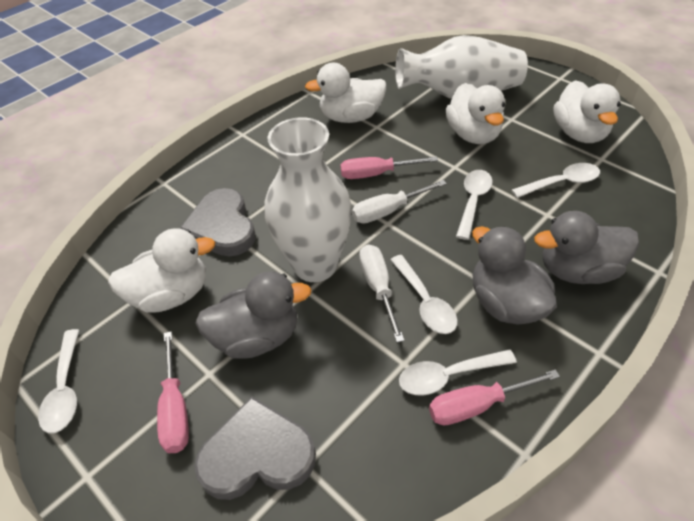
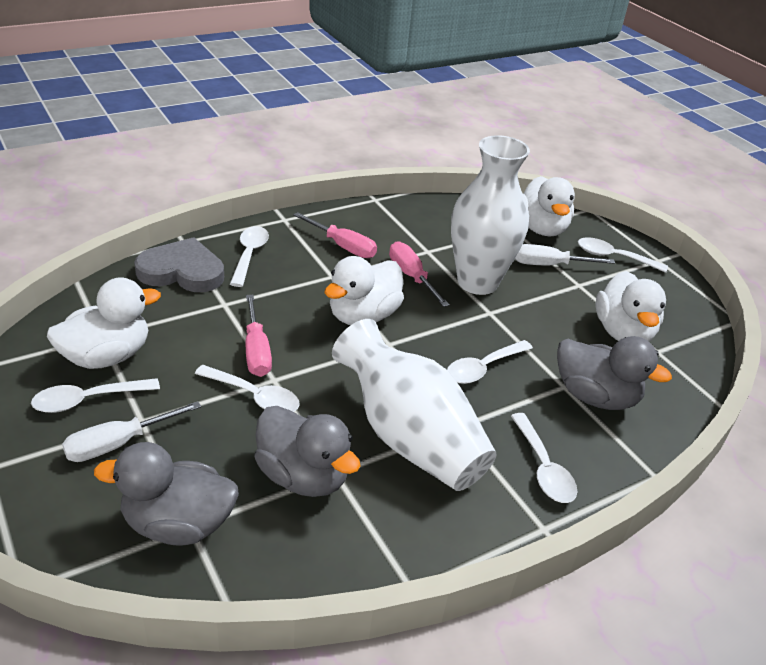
grey heart: 2 -> 1
white spoon: 5 -> 6

